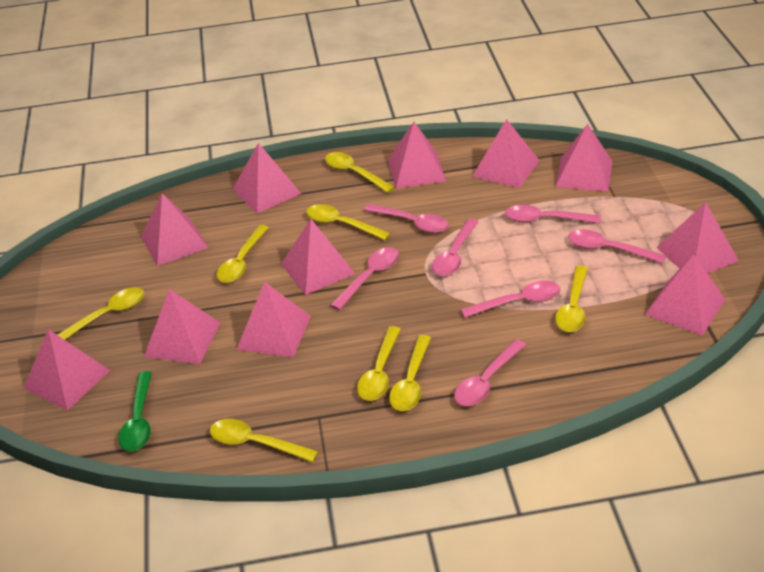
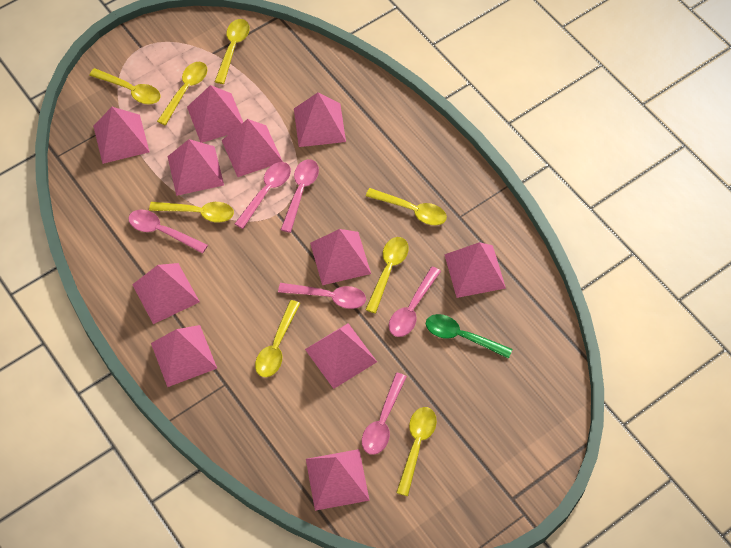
pink spoon: 7 -> 6

